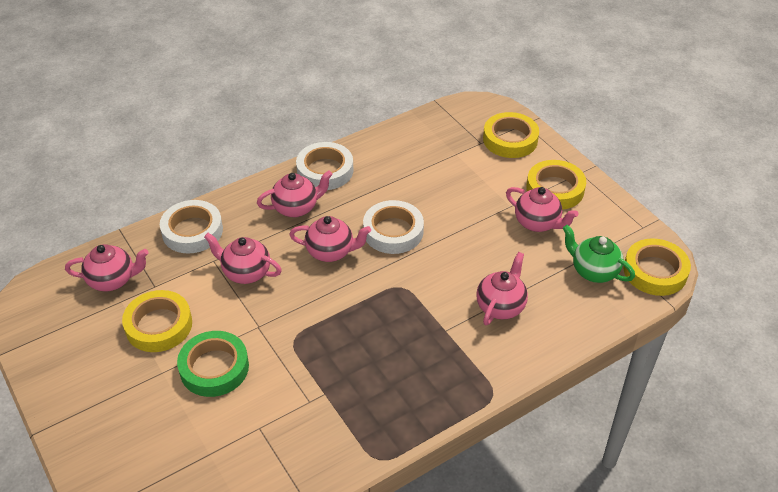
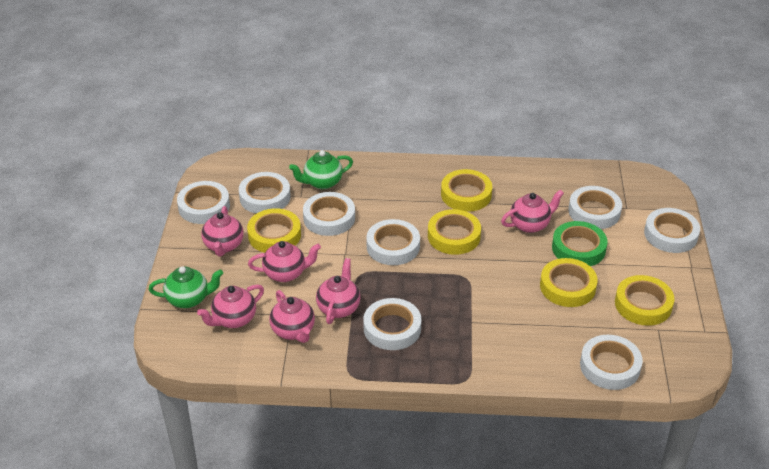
green teapot: 1 -> 2
white tape: 3 -> 8
yellow tape: 4 -> 5

